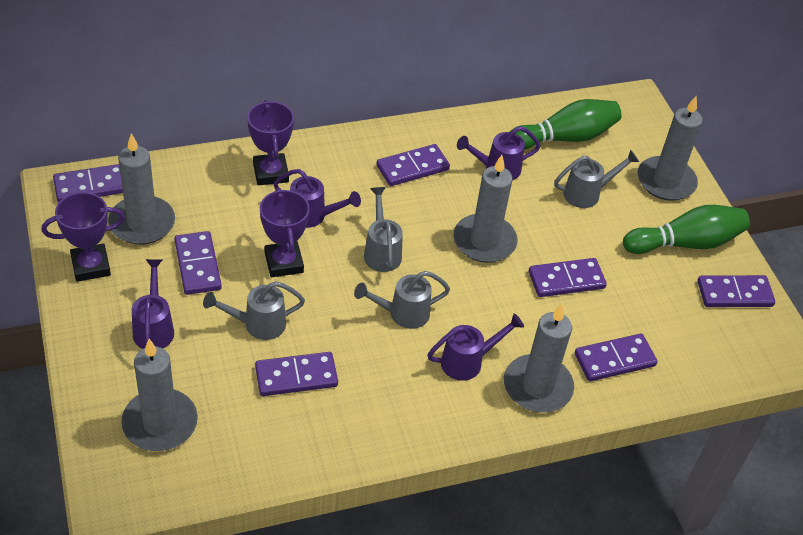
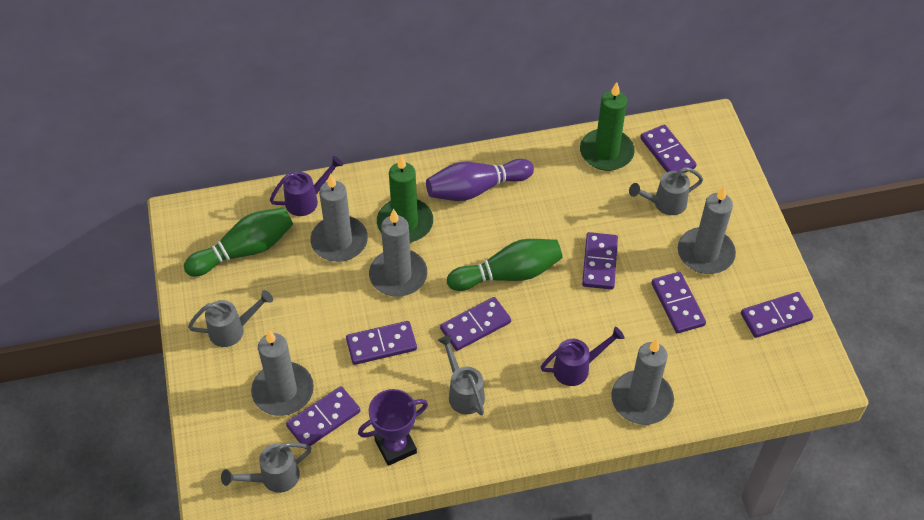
green candle: 0 -> 2
purple bowling pin: 0 -> 1
purple trophy: 3 -> 1
purple watering can: 4 -> 2

